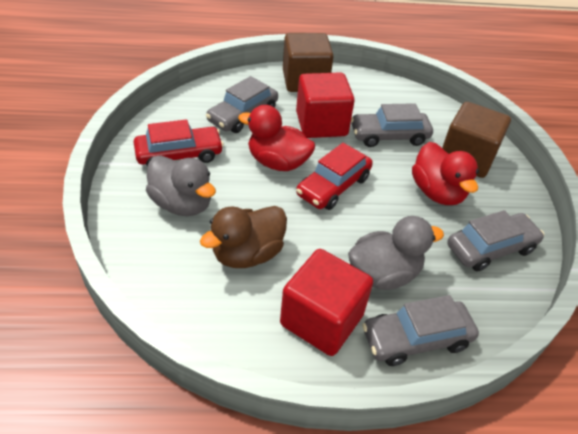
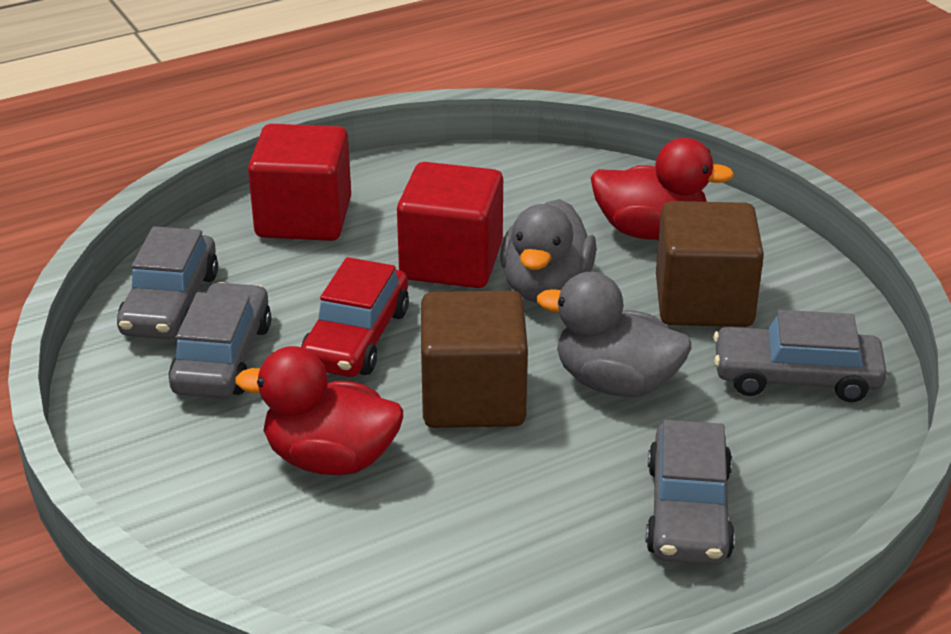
brown duck: 1 -> 0
red car: 2 -> 1

